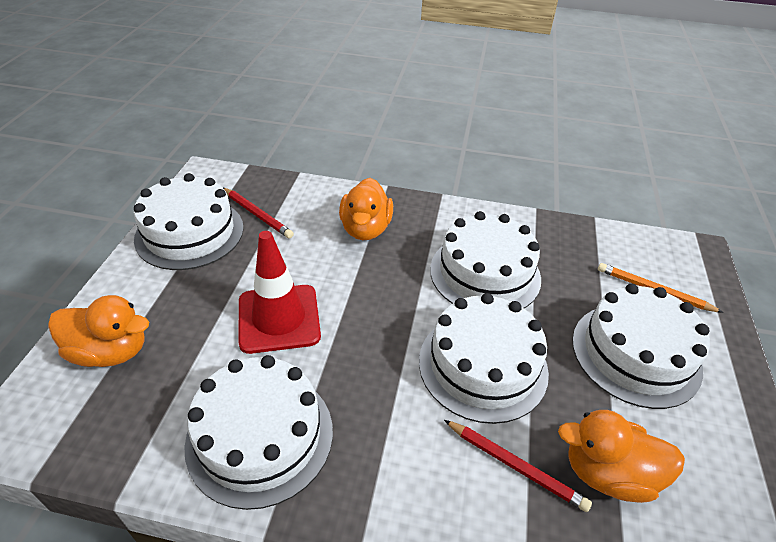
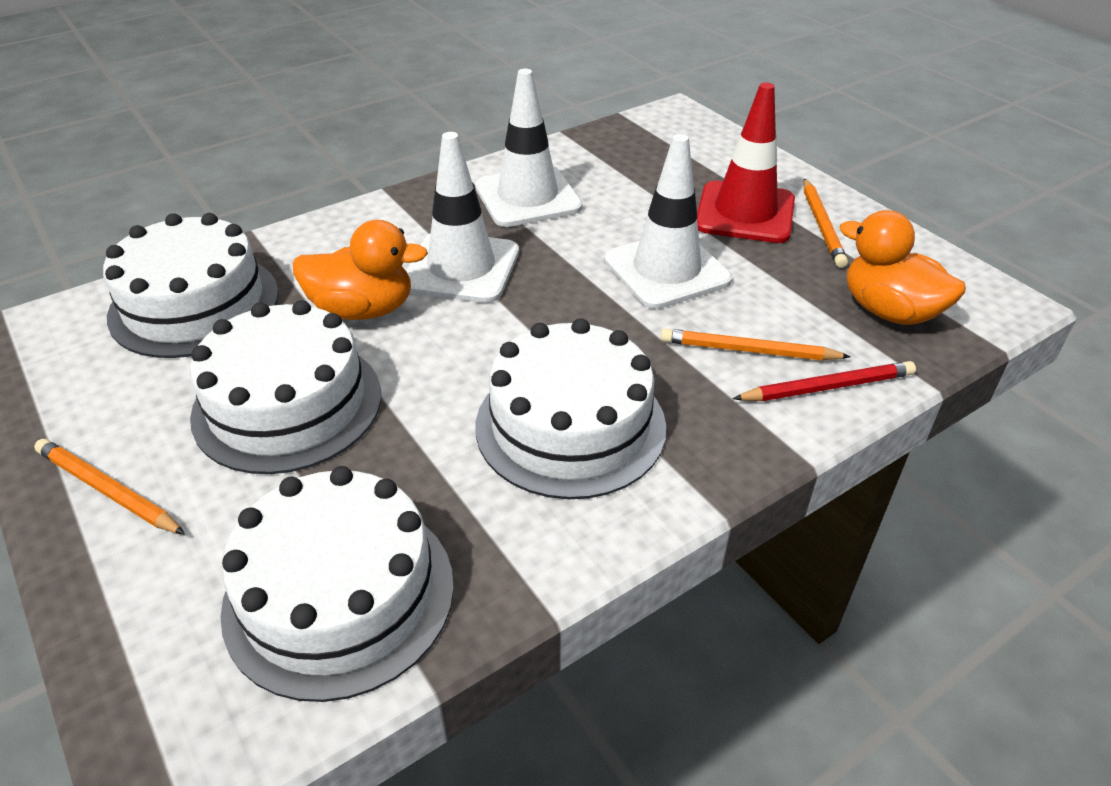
orange duck: 3 -> 2
orange pencil: 1 -> 3
red pencil: 2 -> 1
white cake: 5 -> 4
white traffic cone: 0 -> 3

